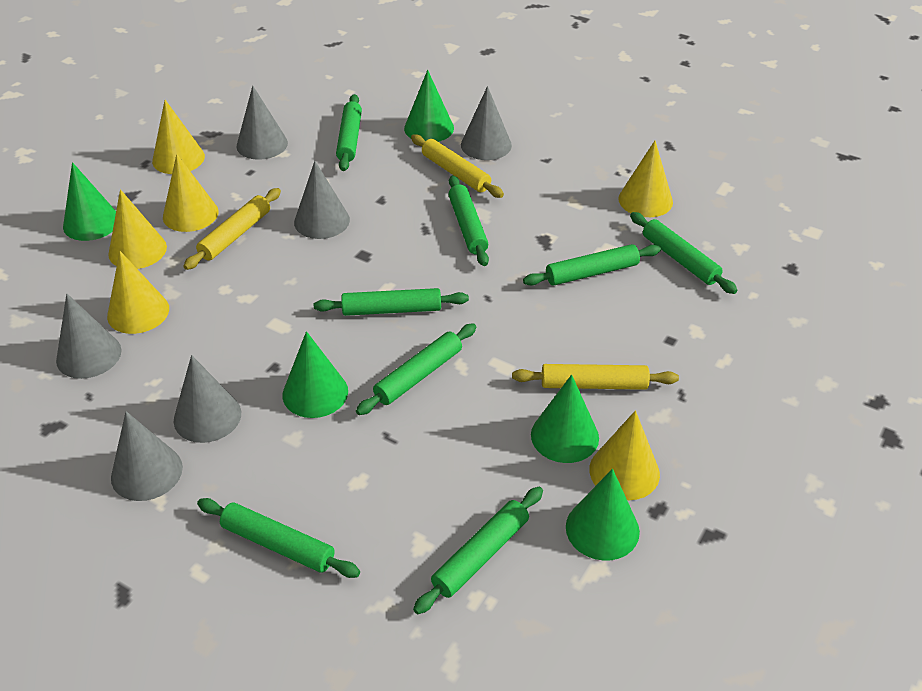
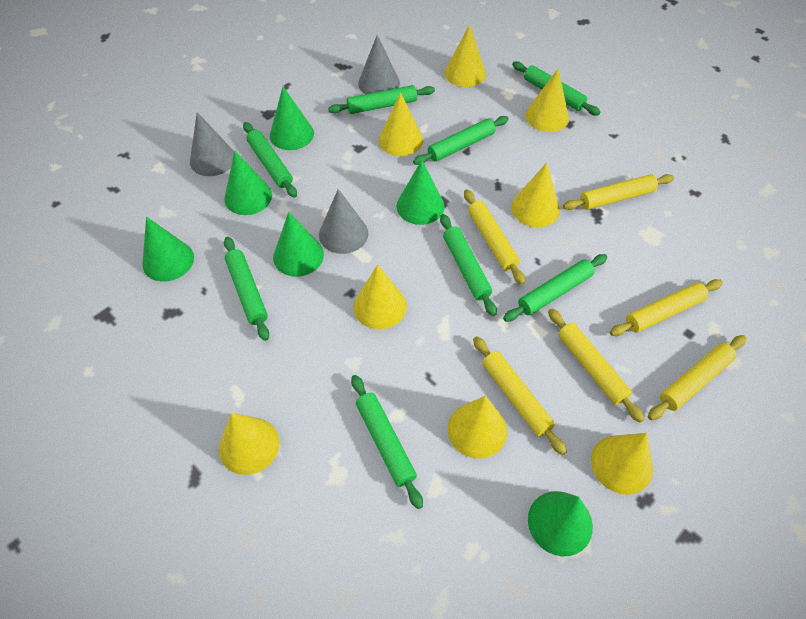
green cone: 5 -> 6
grey cone: 6 -> 3
yellow cone: 6 -> 8
yellow rolling pin: 3 -> 6

